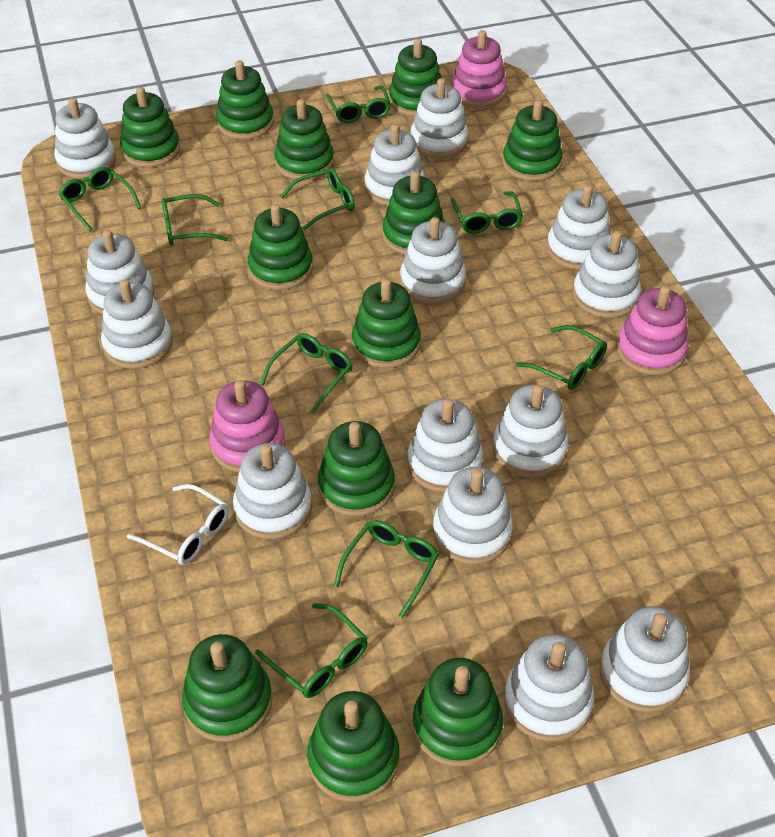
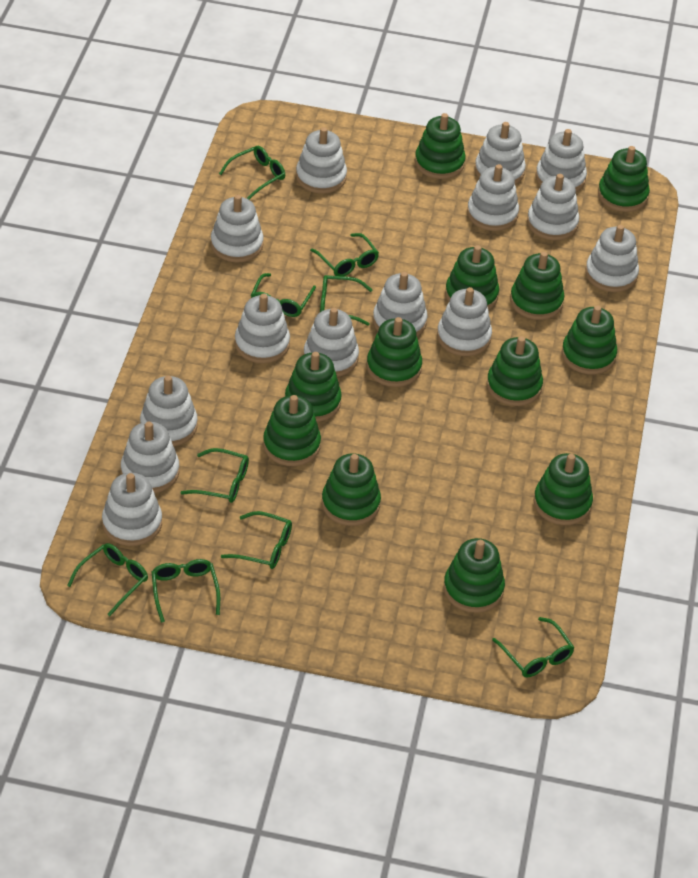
pink stacking toy: 3 -> 0
white glasses: 1 -> 0

